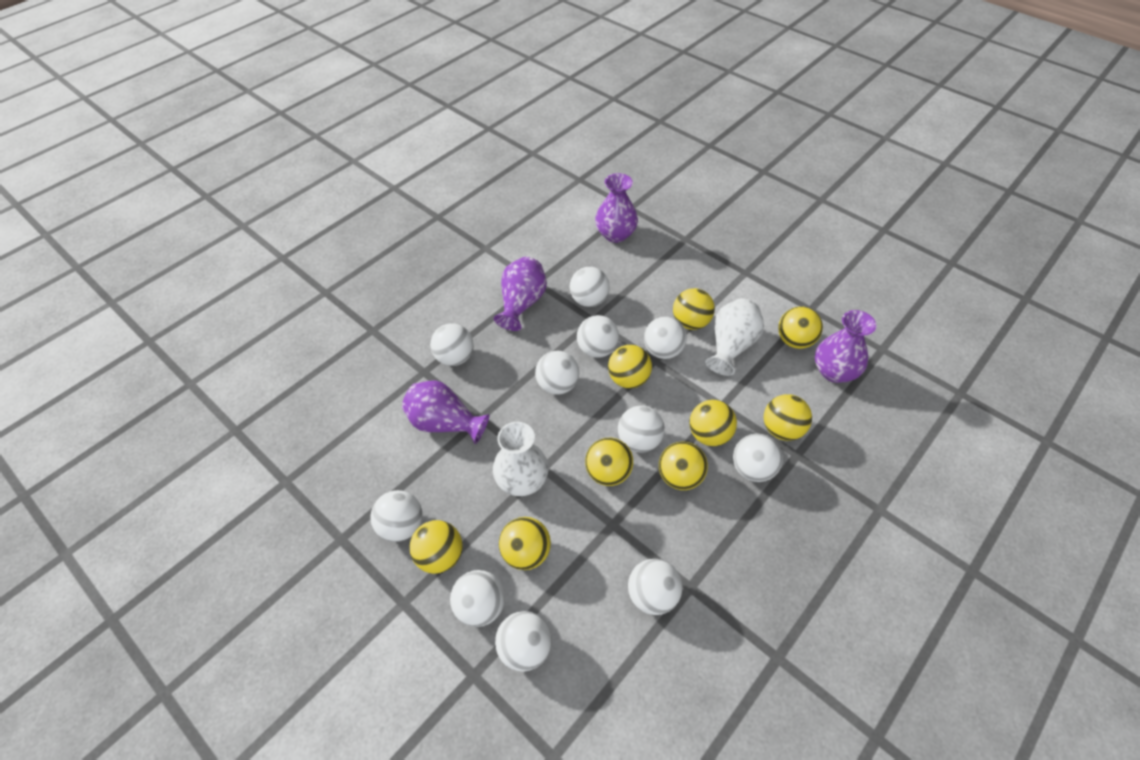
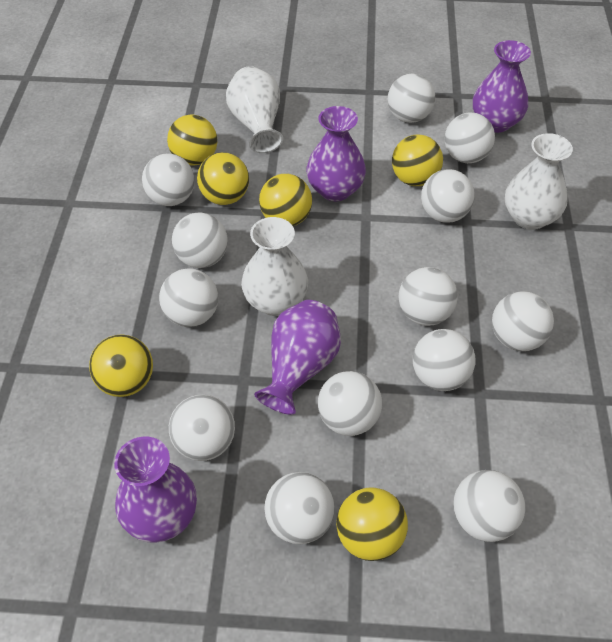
white ball: 11 -> 13
white vase: 2 -> 3
yellow ball: 9 -> 6

